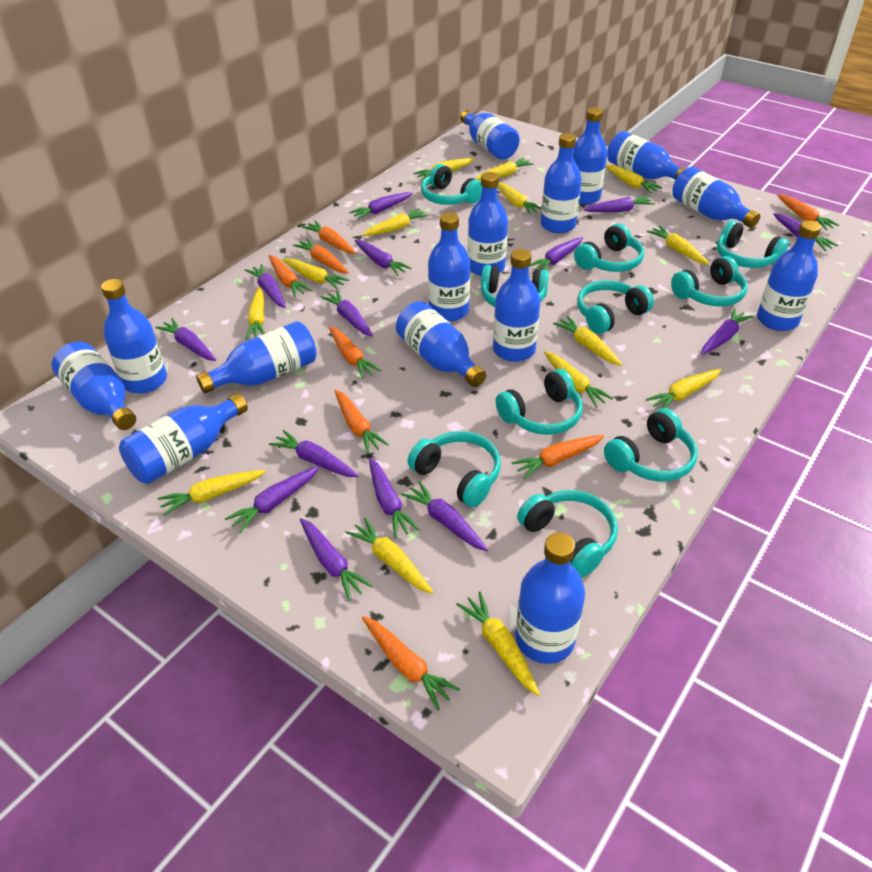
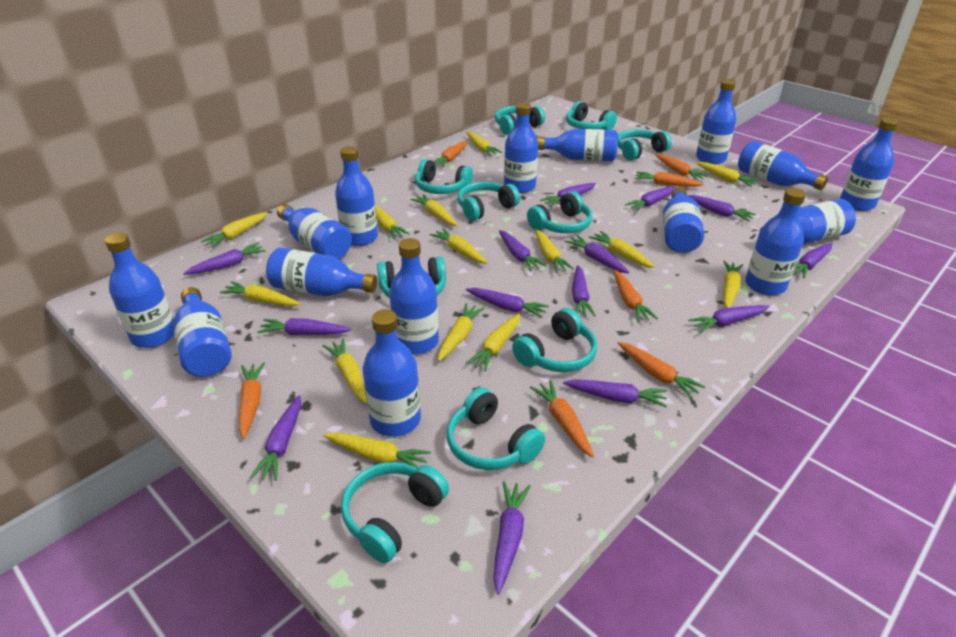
orange carrot: 8 -> 7

